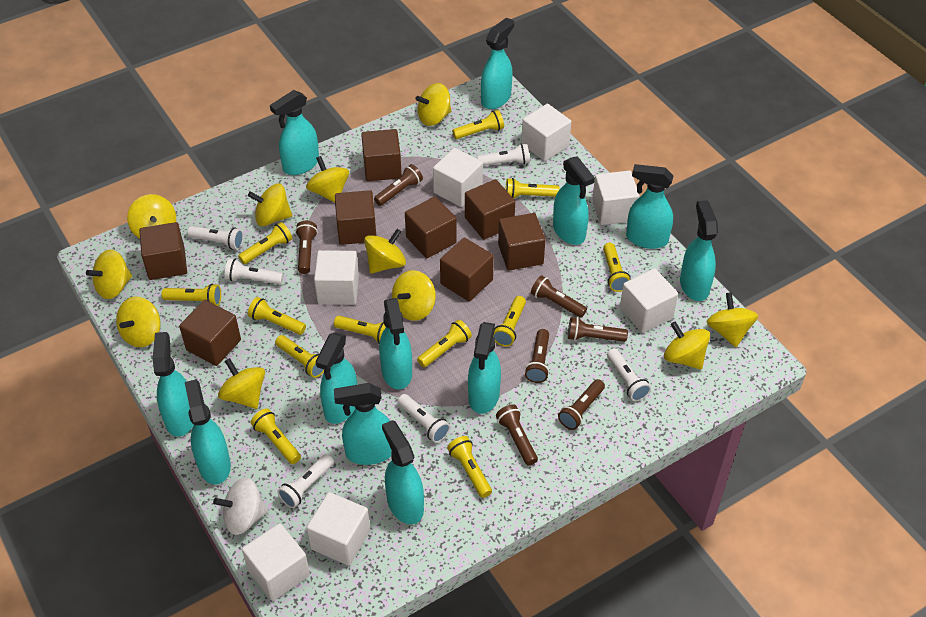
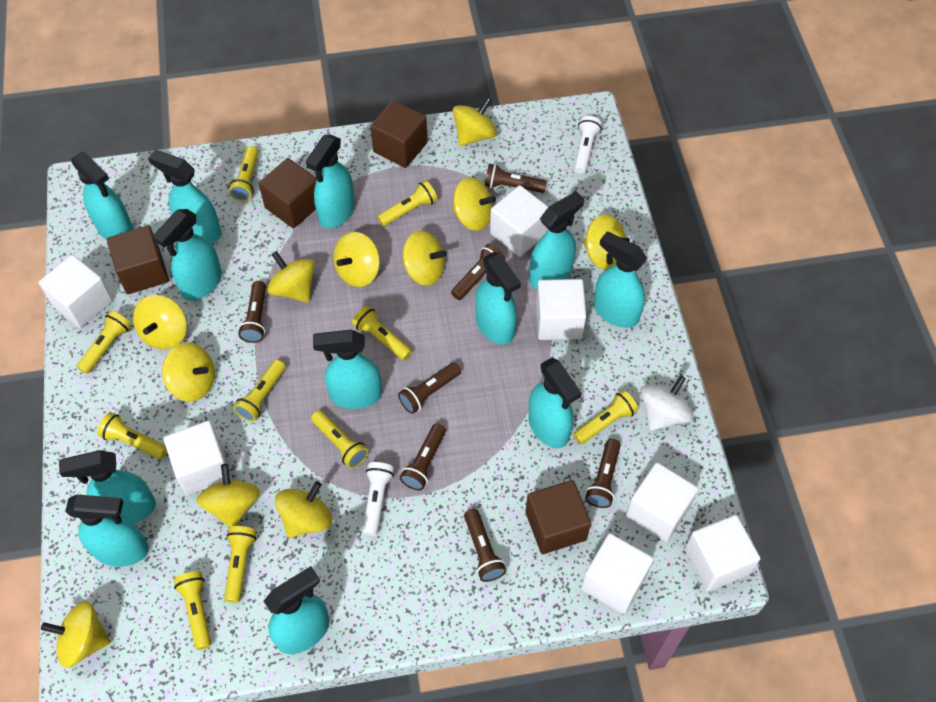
brown cube: 8 -> 4
white flashlight: 6 -> 2
yellow flashlight: 12 -> 10

